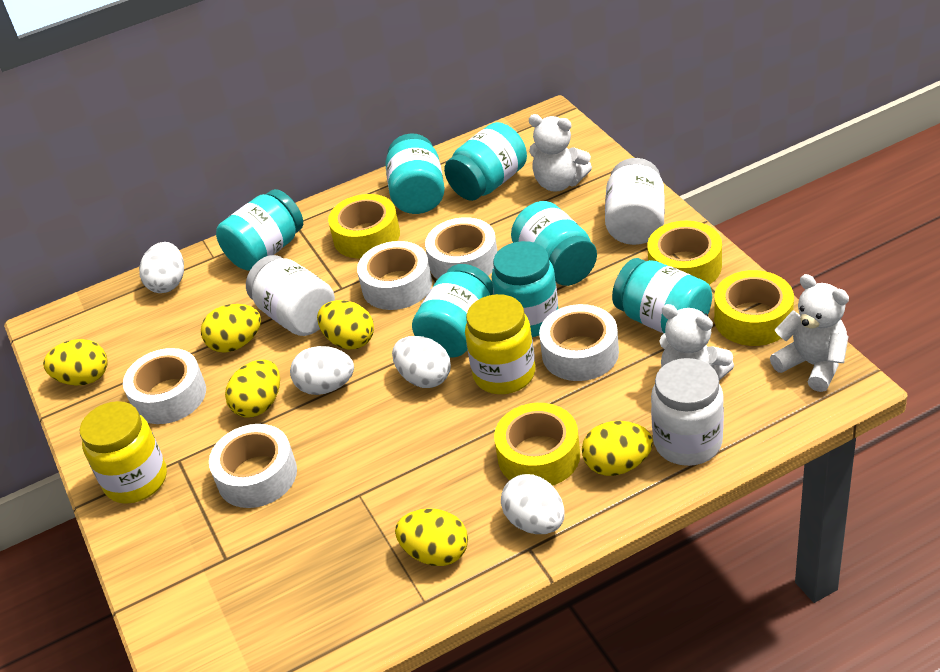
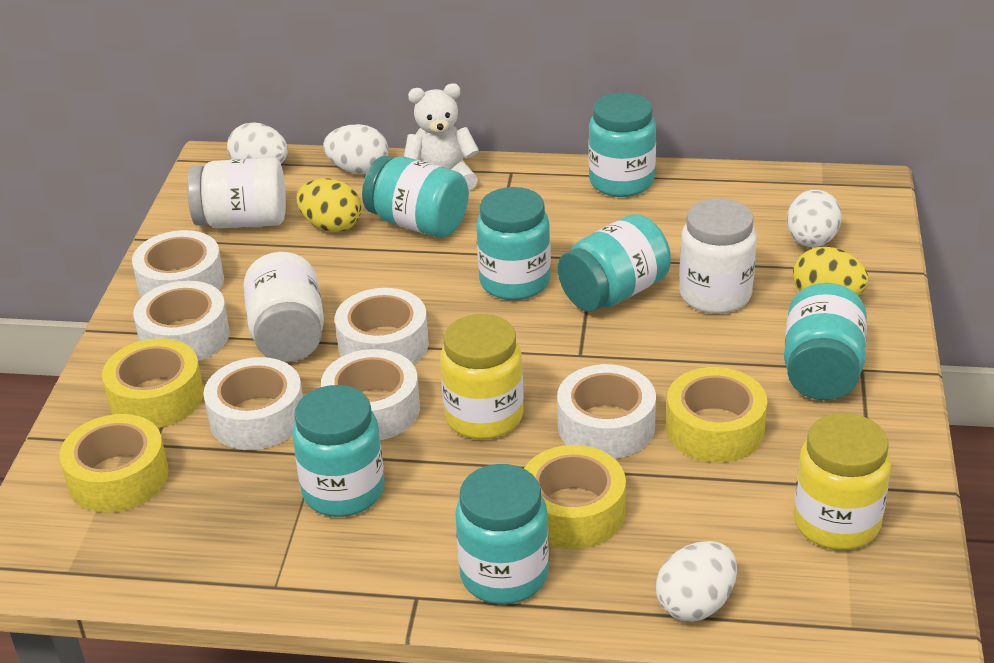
white tape: 5 -> 6
white teddy bear: 3 -> 1
yellow egg: 6 -> 2

